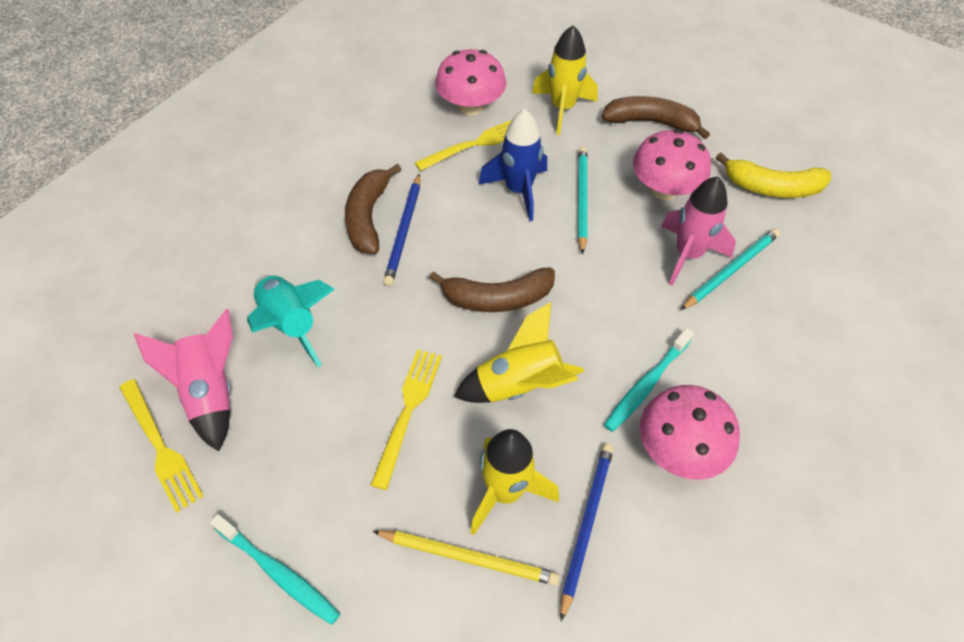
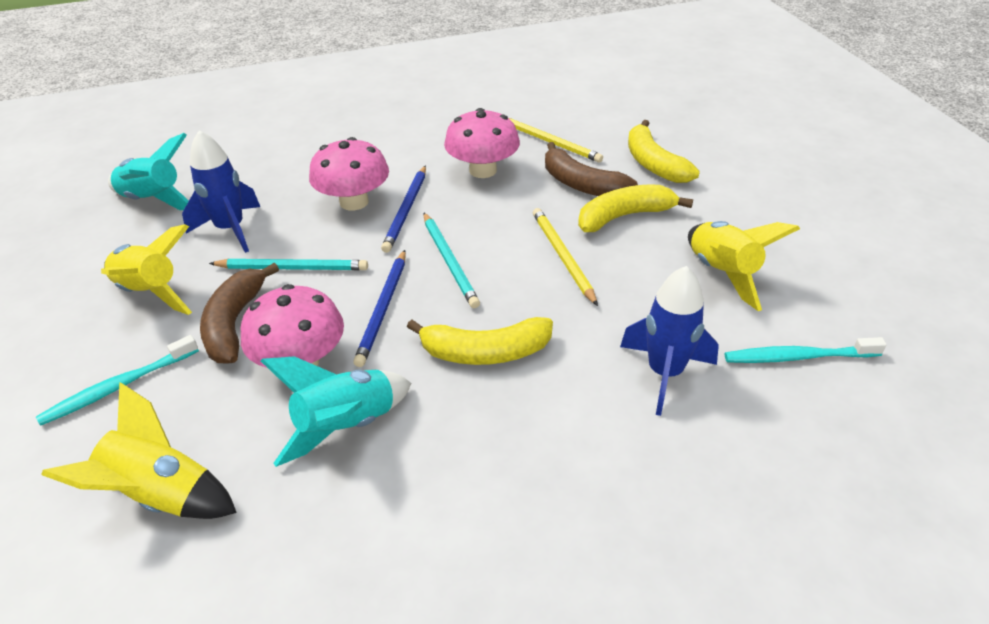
blue rocket: 1 -> 2
brown banana: 3 -> 2
pink rocket: 2 -> 0
turquoise rocket: 1 -> 2
yellow banana: 1 -> 3
yellow fork: 3 -> 0
yellow pencil: 1 -> 2

